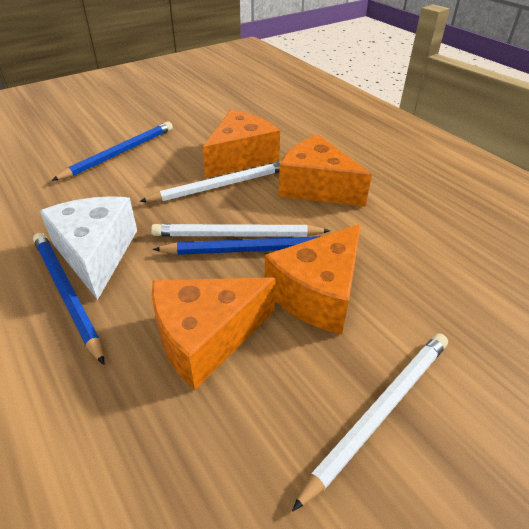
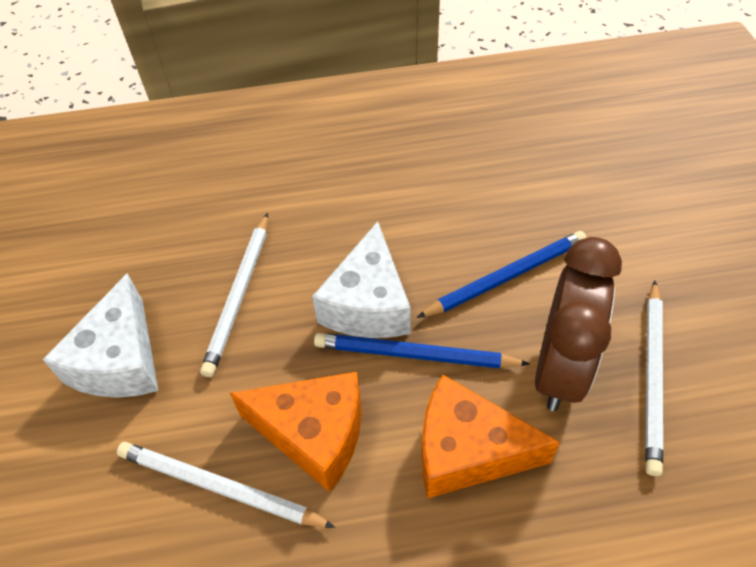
blue pencil: 3 -> 2
brown clock: 0 -> 1
orange cheese: 4 -> 2
white cheese: 1 -> 2

